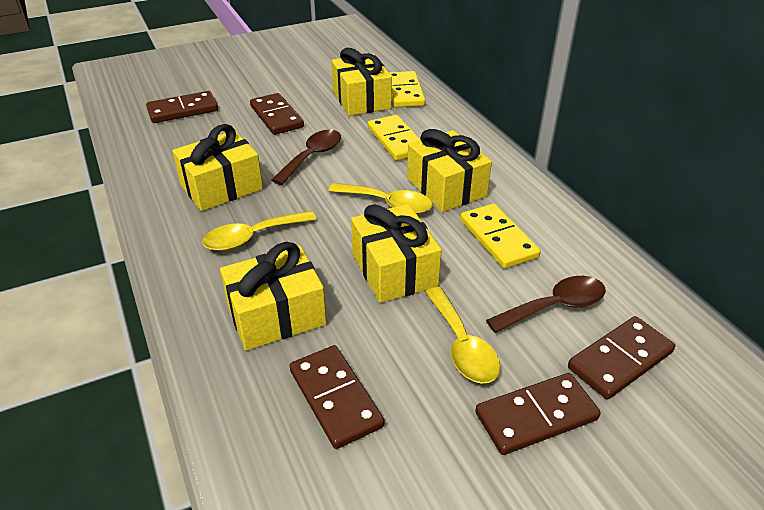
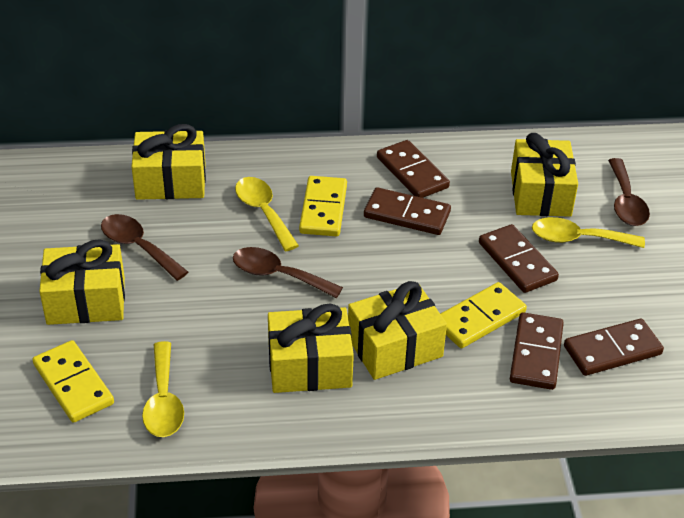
brown spoon: 2 -> 3

